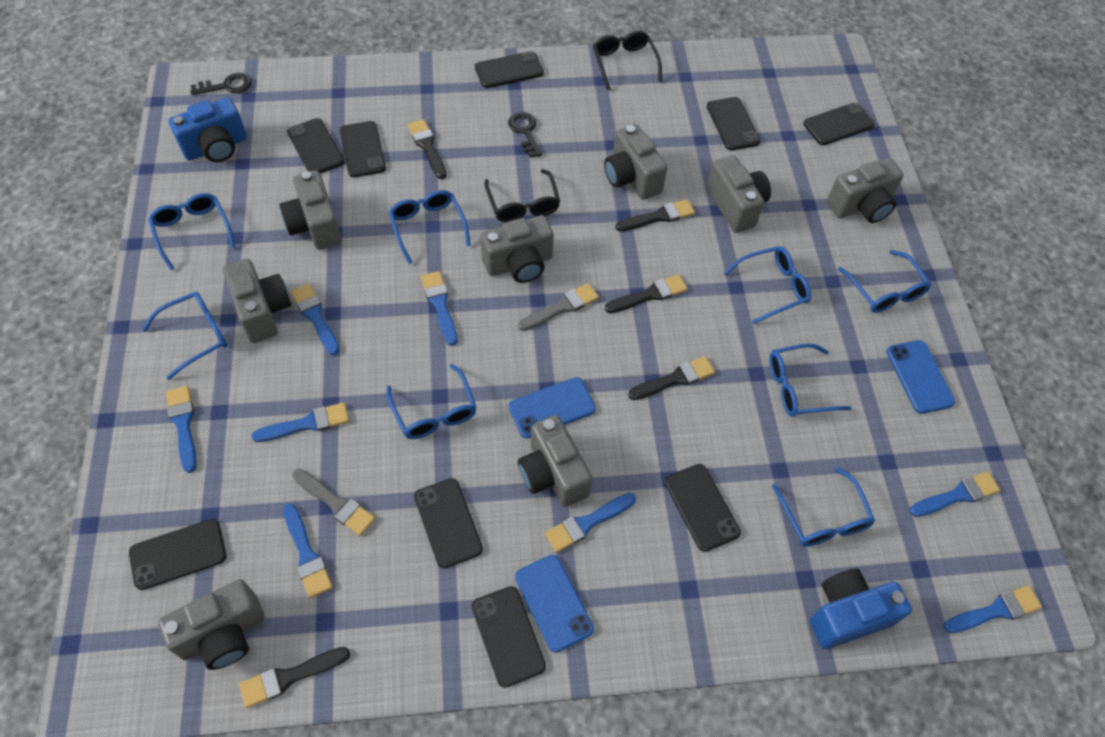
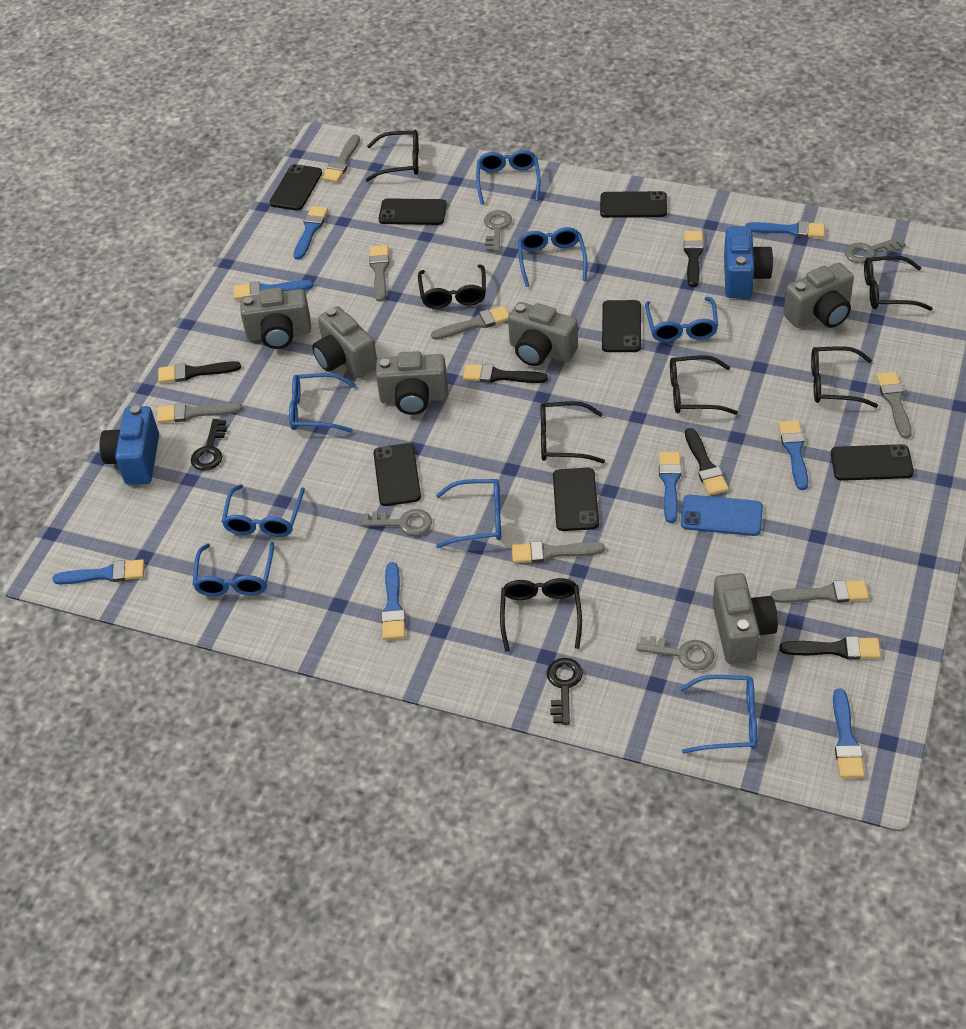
black glasses: 2 -> 7
black phone: 9 -> 7
blue phone: 3 -> 1
grey brush: 2 -> 7
grey camera: 8 -> 6
grey key: 0 -> 4

